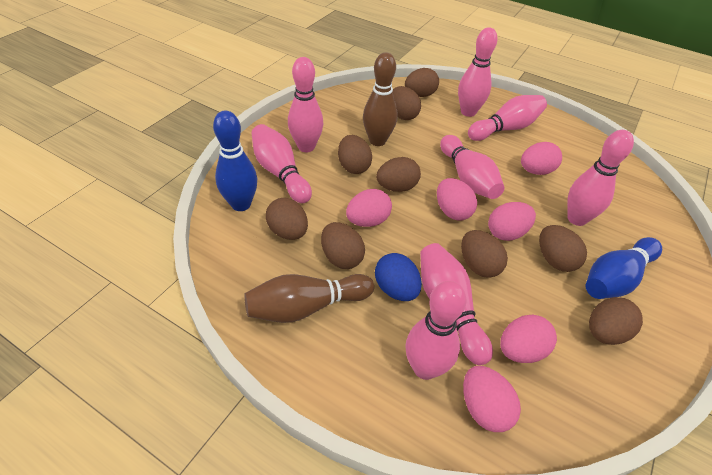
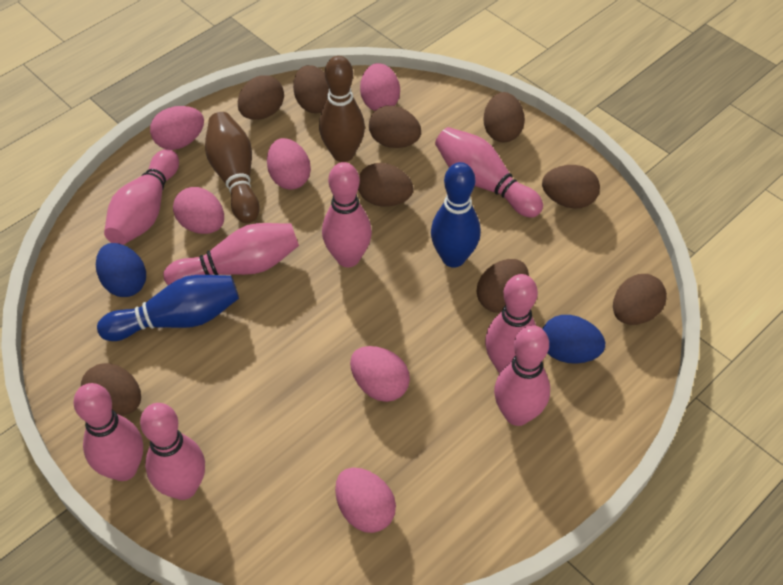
blue egg: 1 -> 2

